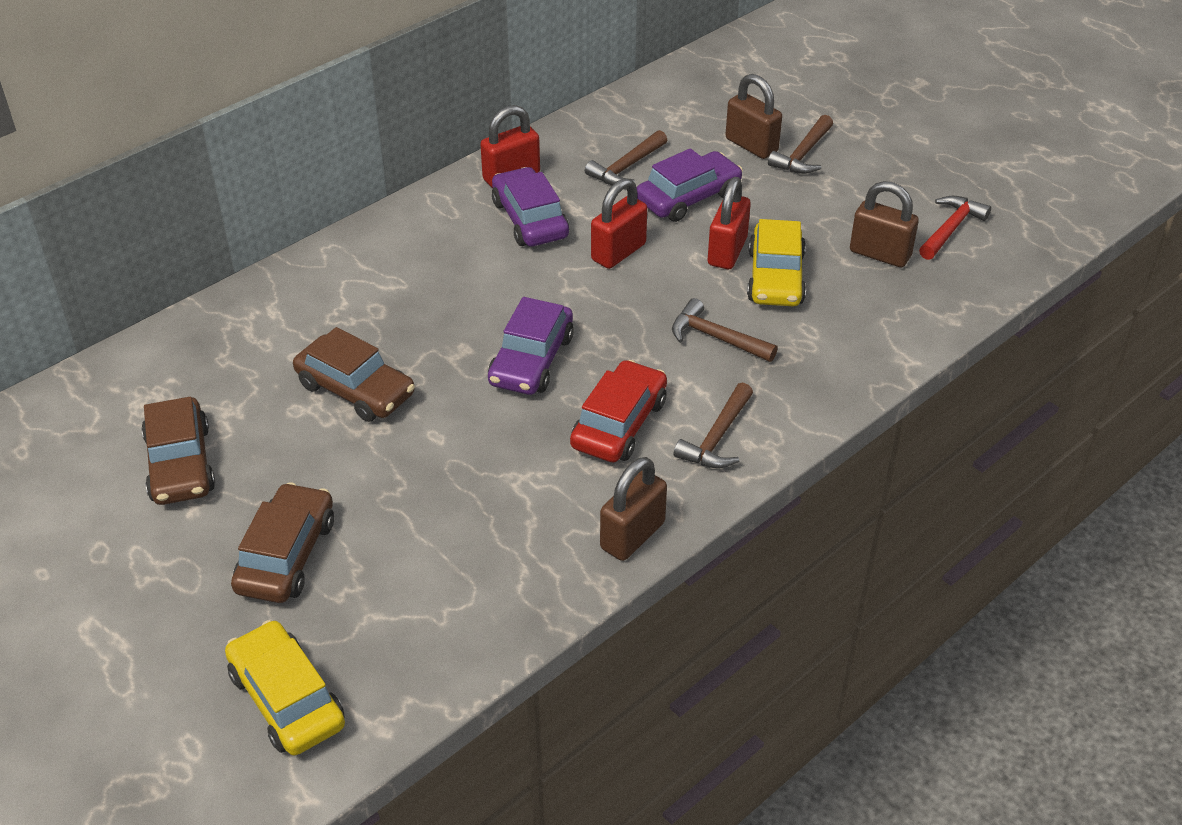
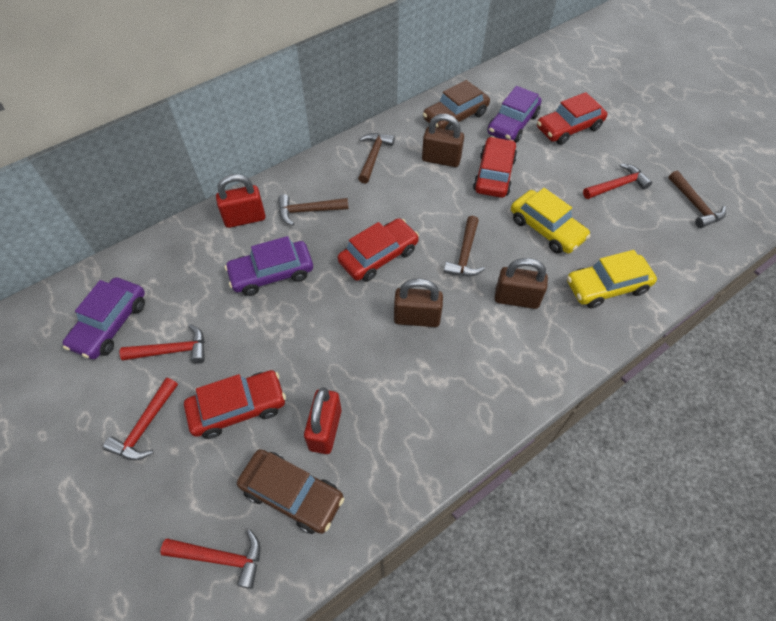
brown car: 3 -> 2
red car: 1 -> 4
red hammer: 1 -> 4
red padlock: 3 -> 2

